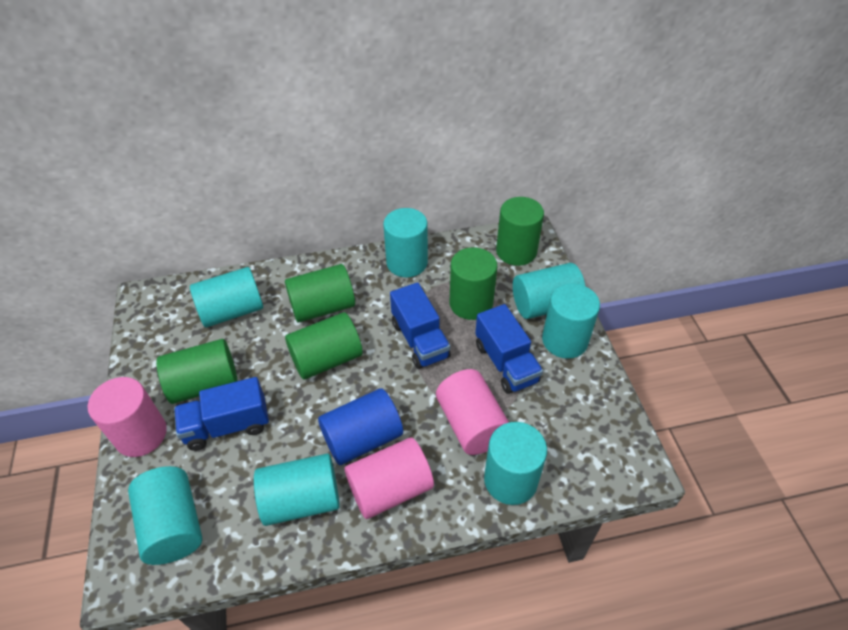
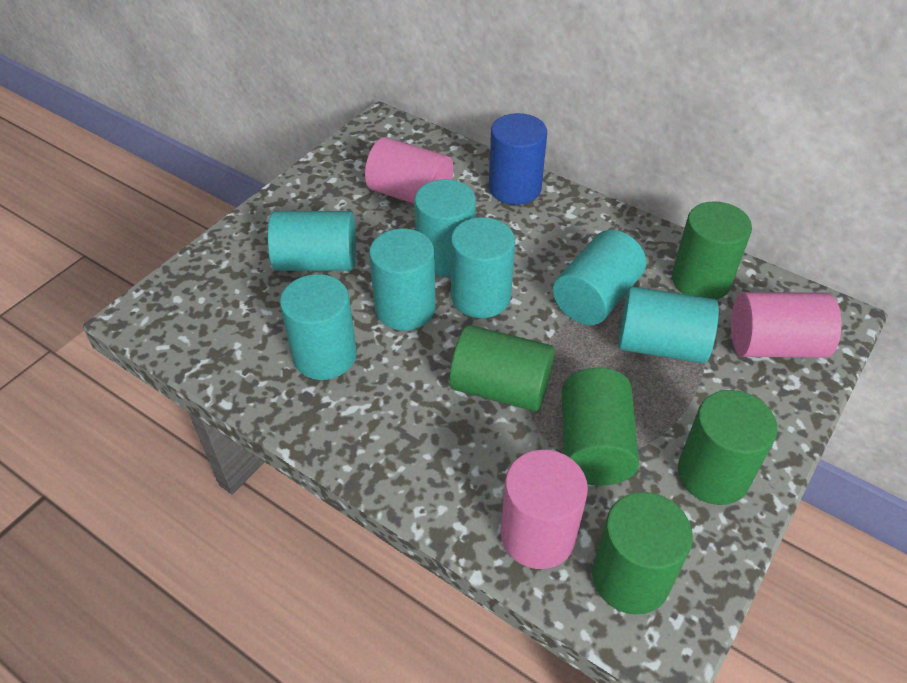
blue truck: 3 -> 0

